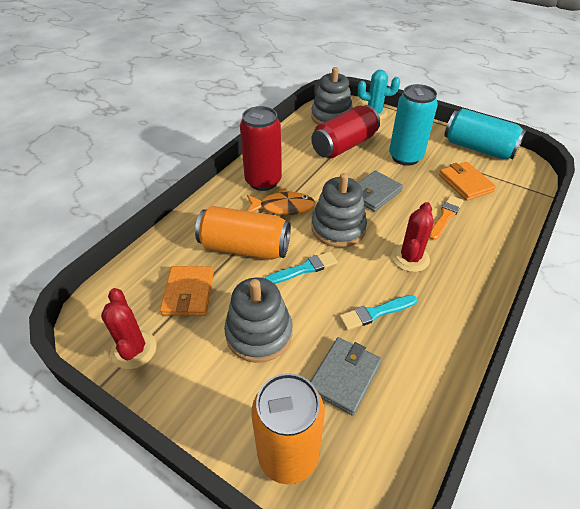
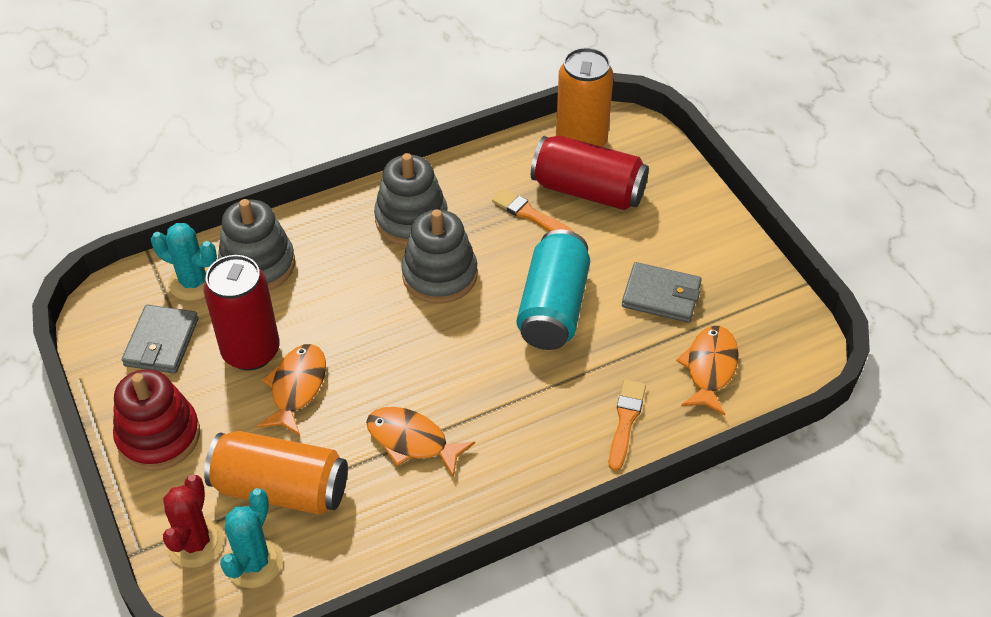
orange brush: 1 -> 2
orange fish: 1 -> 3
orange wallet: 2 -> 0
red cactus: 2 -> 1
red stacking toy: 0 -> 1
turquoise brush: 2 -> 0
turquoise cactus: 1 -> 2
turquoise can: 2 -> 1

